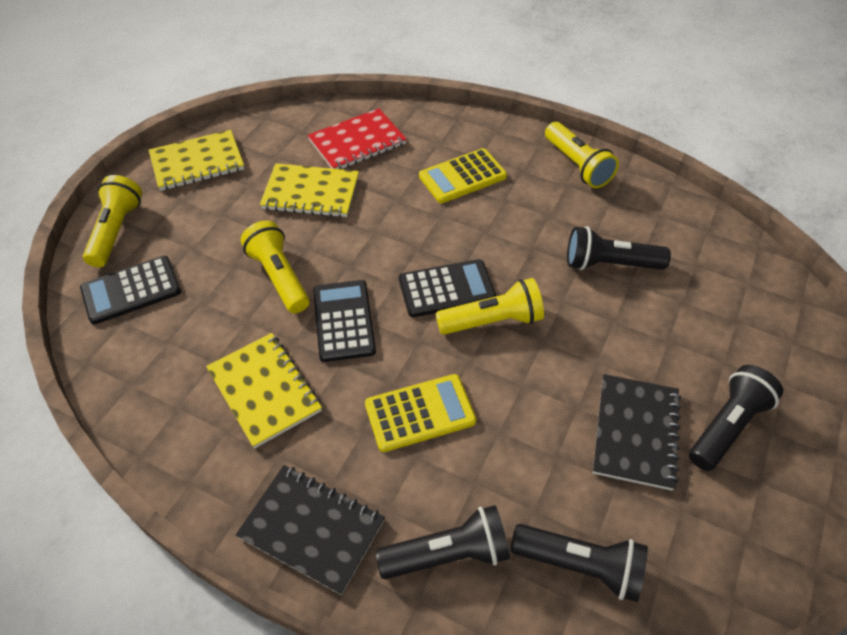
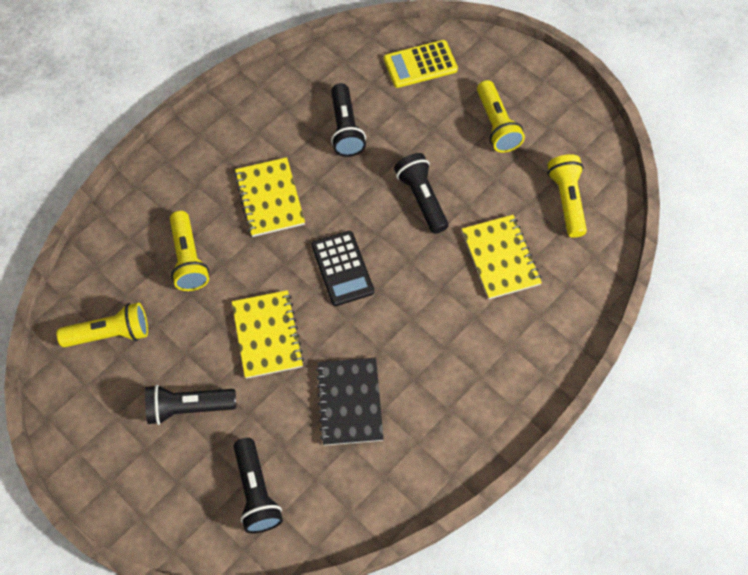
black calculator: 3 -> 1
black notebook: 2 -> 1
red notebook: 1 -> 0
yellow calculator: 2 -> 1

